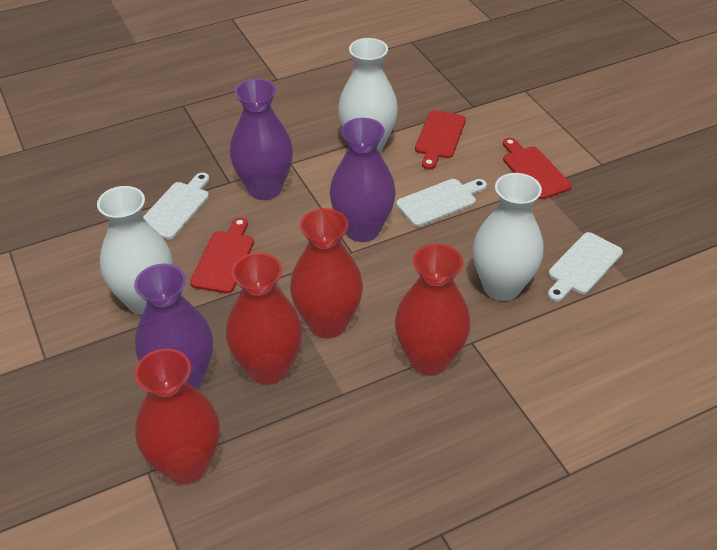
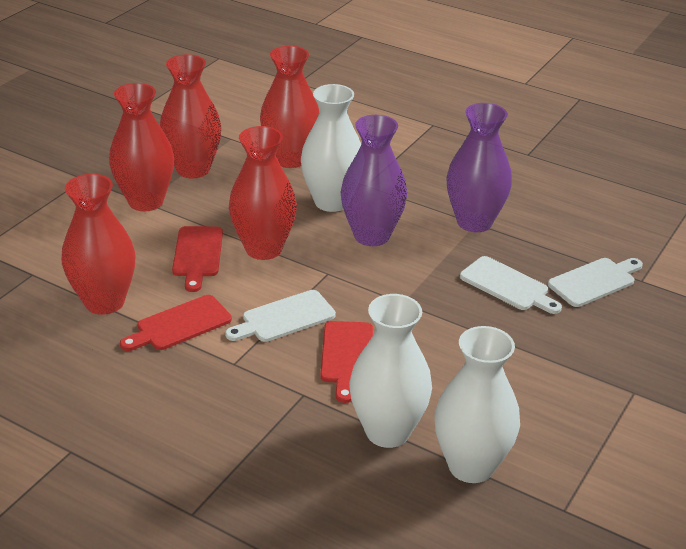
purple vase: 3 -> 2
red vase: 4 -> 5

